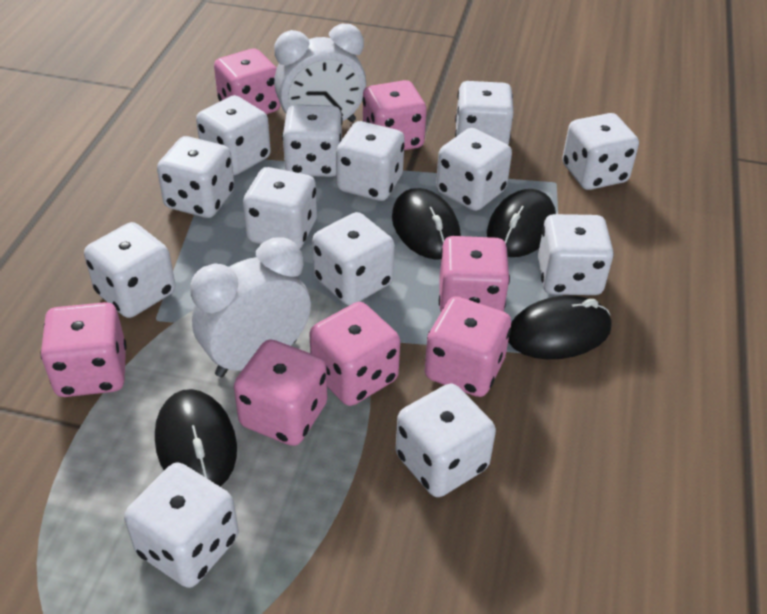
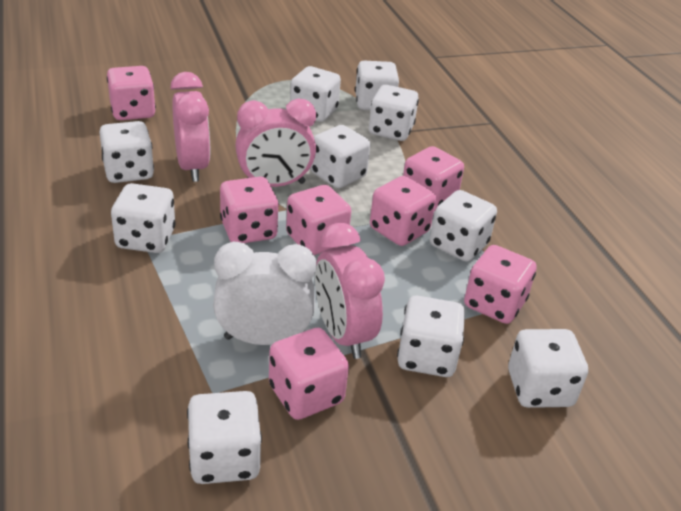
black mouse: 4 -> 0
pink clock: 0 -> 3
white clock: 2 -> 1
white dice: 13 -> 10

